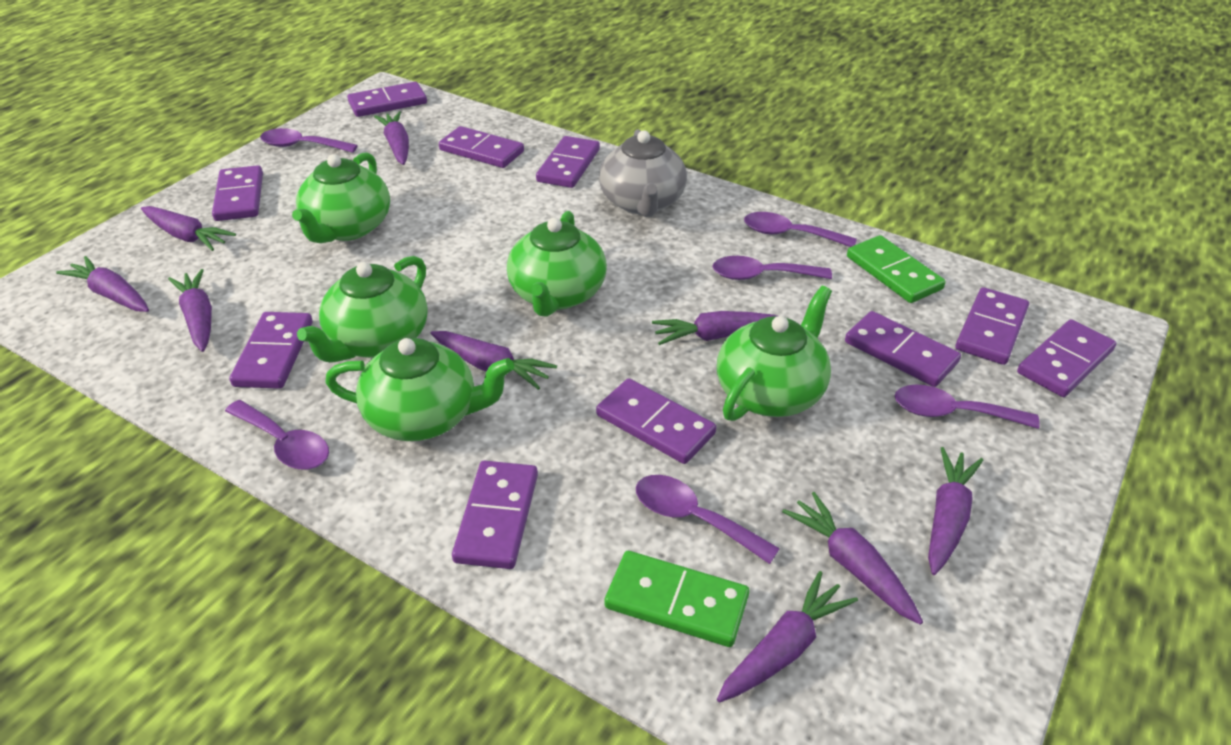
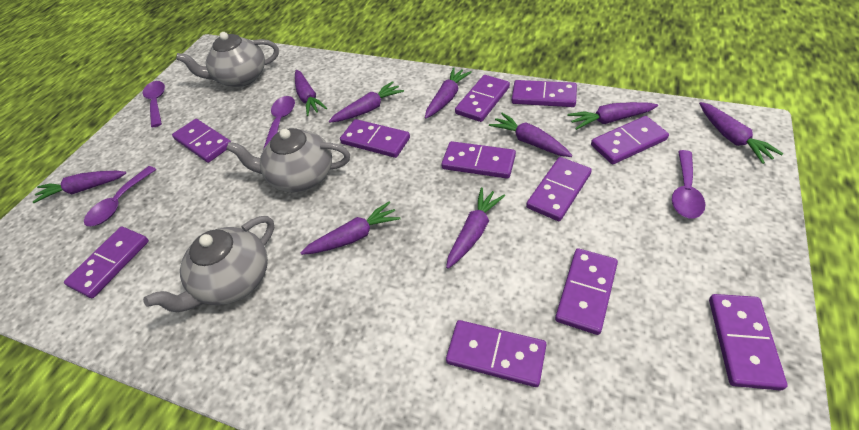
green domino: 2 -> 0
green teapot: 5 -> 0
grey teapot: 1 -> 3
purple domino: 10 -> 11
purple spoon: 6 -> 4

